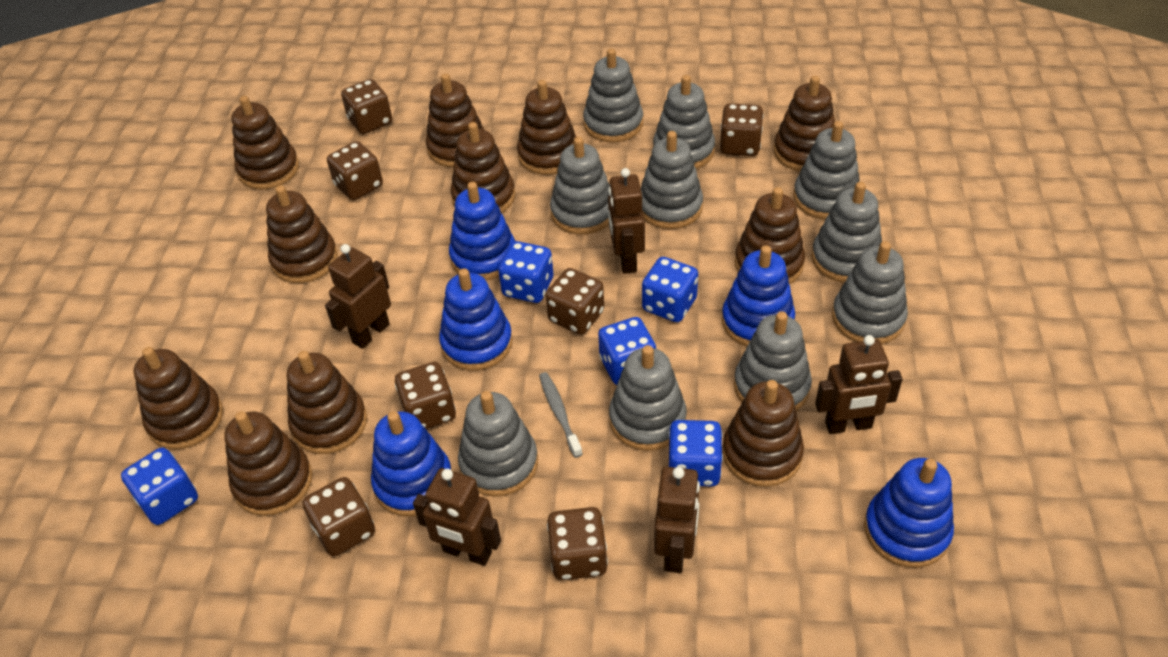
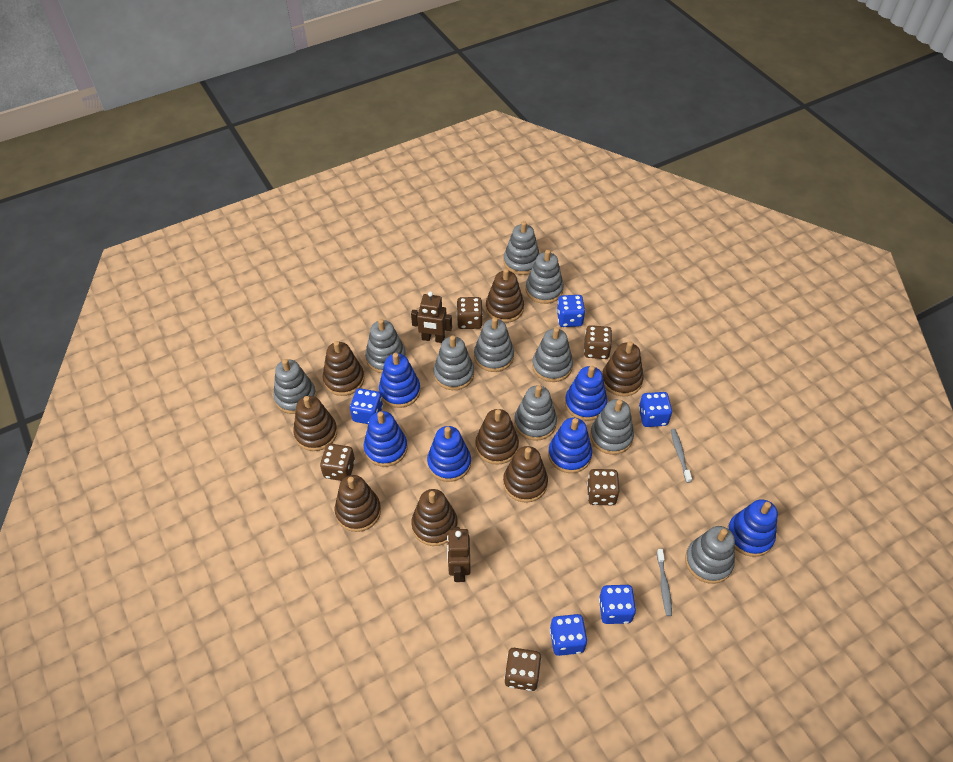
blue stacking toy: 5 -> 6
brown dice: 7 -> 5
brown robot: 5 -> 2
brown stacking toy: 11 -> 8
grey toothbrush: 1 -> 2

